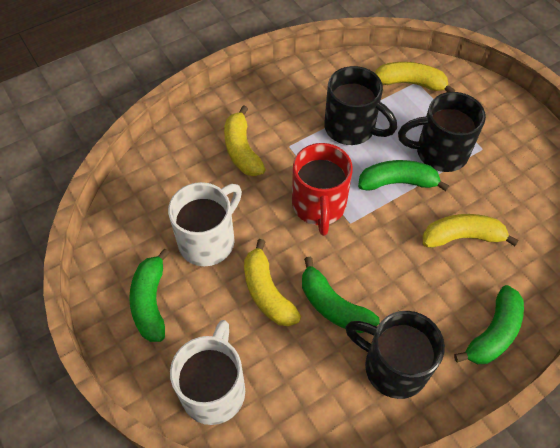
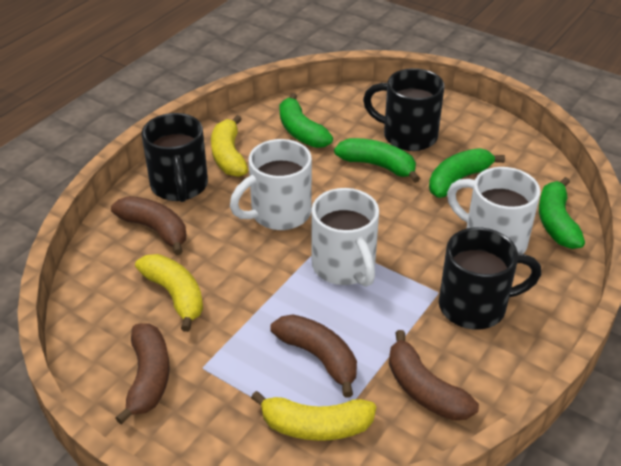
brown banana: 0 -> 4
red mug: 1 -> 0
white mug: 2 -> 3
yellow banana: 4 -> 3

